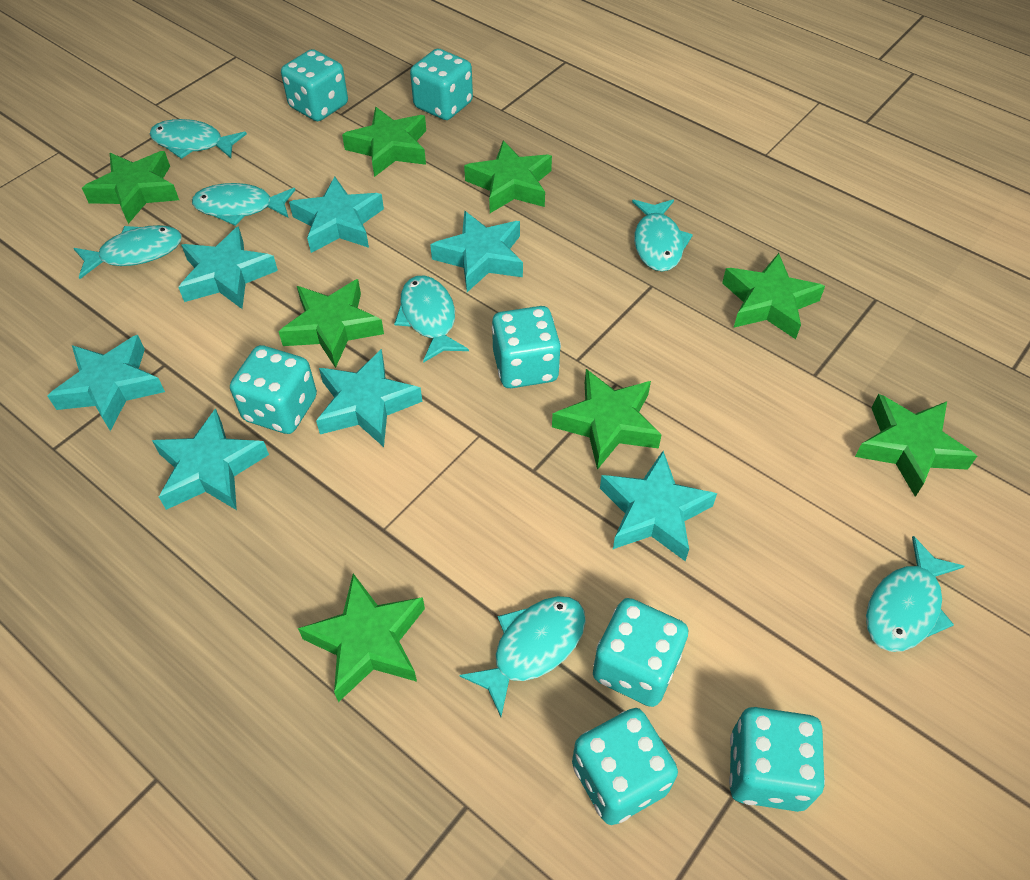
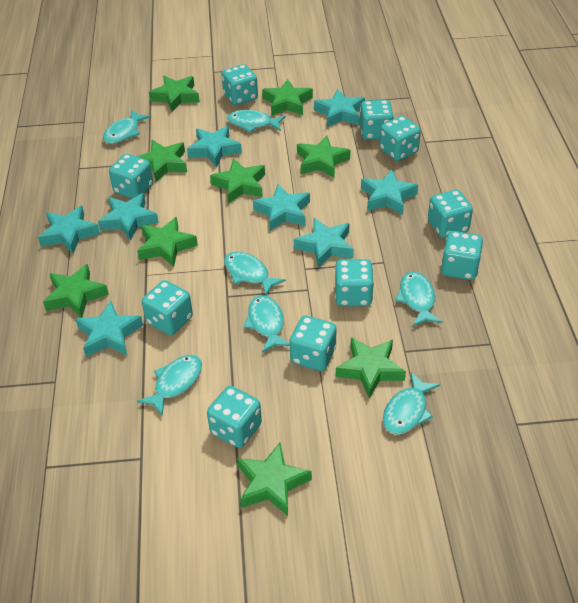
green star: 8 -> 9
turquoise dice: 7 -> 10
turquoise star: 7 -> 8

